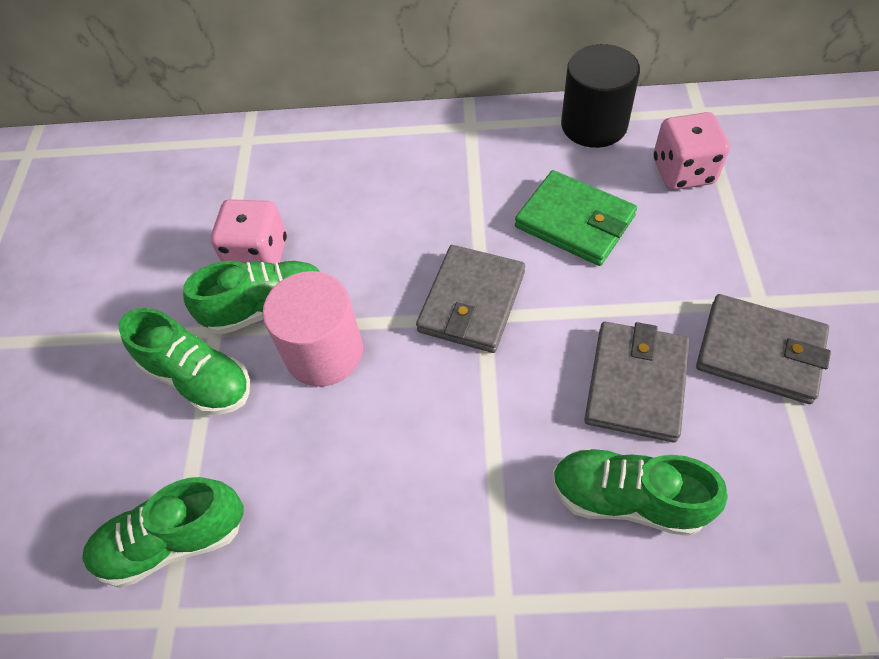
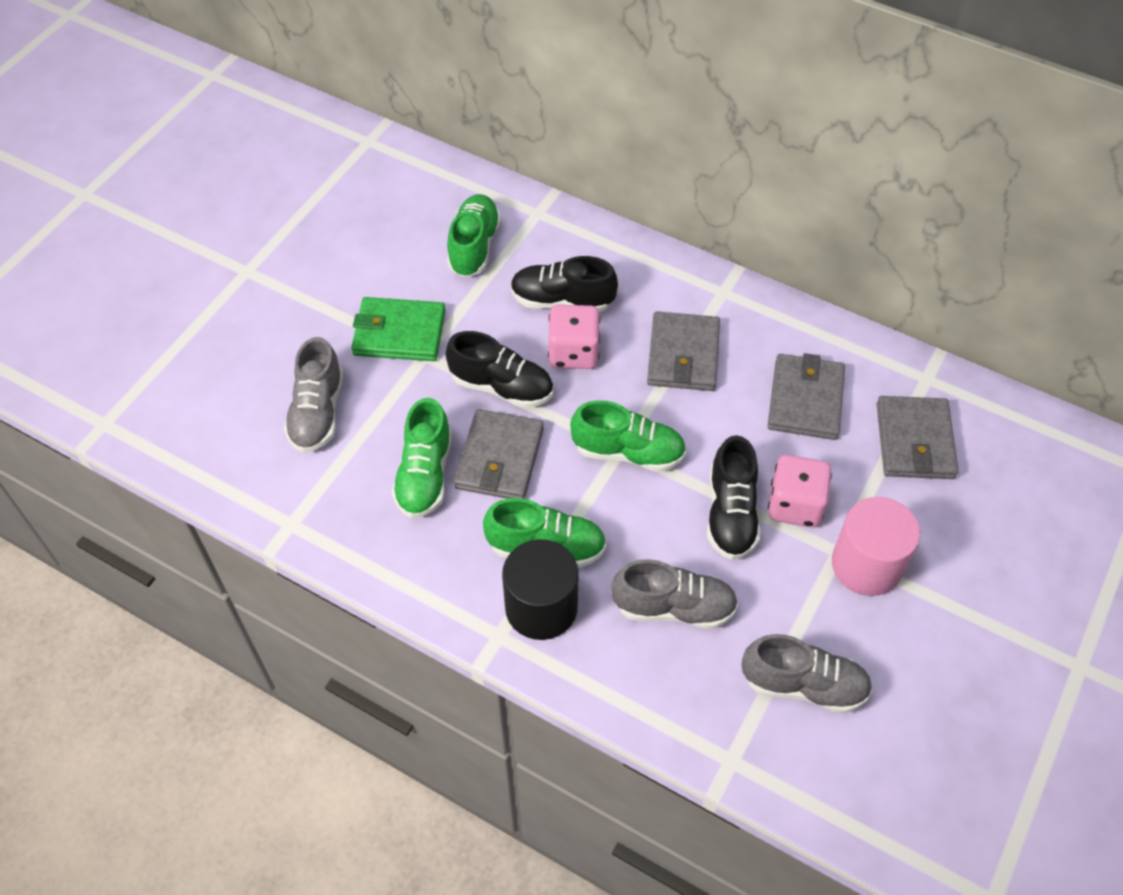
black shoe: 0 -> 3
grey shoe: 0 -> 3
grey wallet: 3 -> 4

